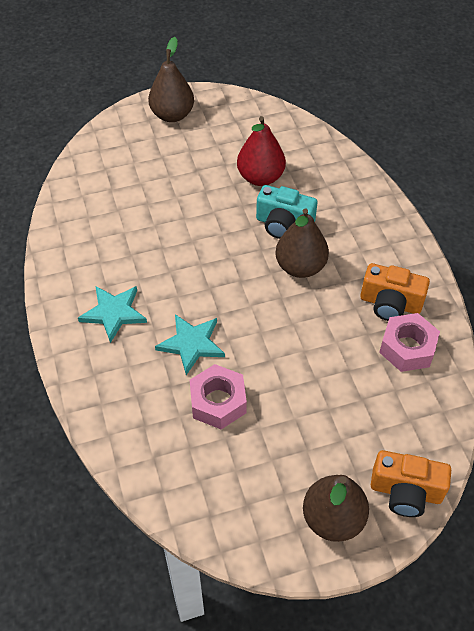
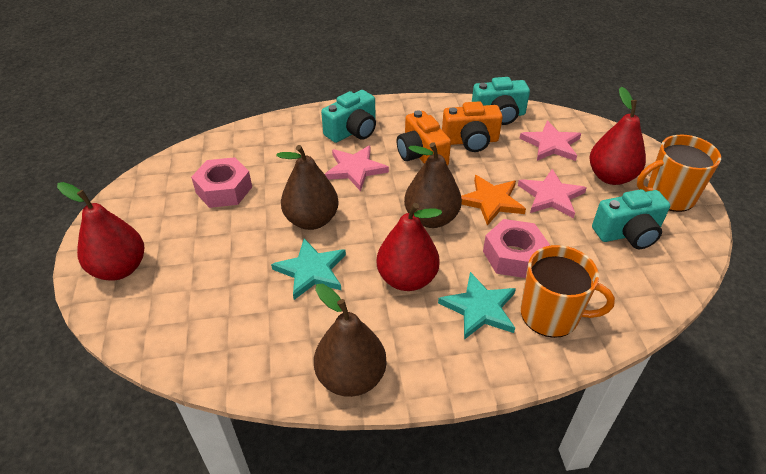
orange mug: 0 -> 2
orange star: 0 -> 1
pink star: 0 -> 3
red pear: 1 -> 3
turquoise camera: 1 -> 3

